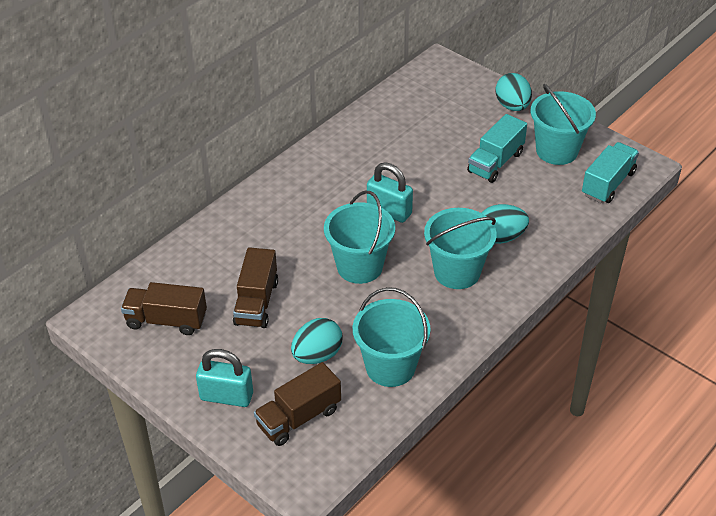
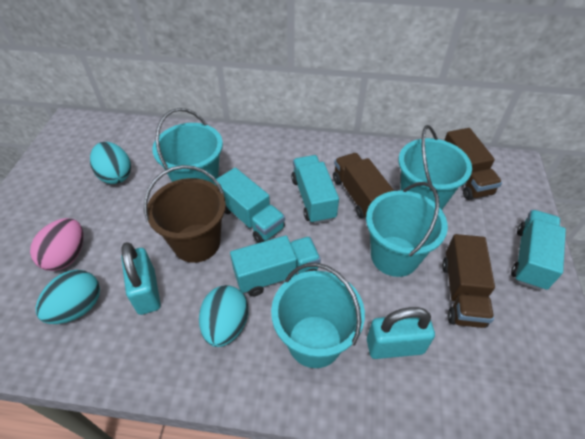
brown bucket: 0 -> 1
pink egg: 0 -> 1
turquoise truck: 2 -> 4

